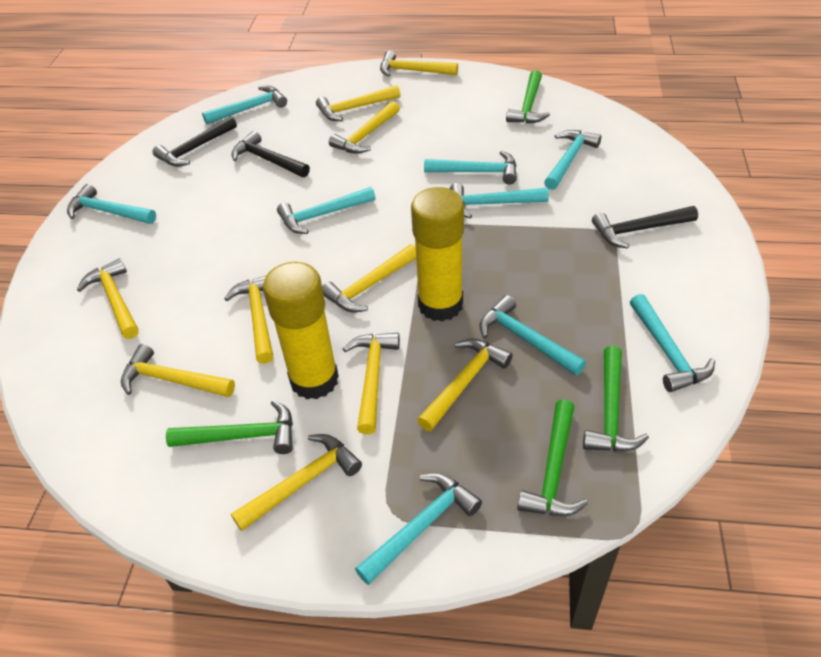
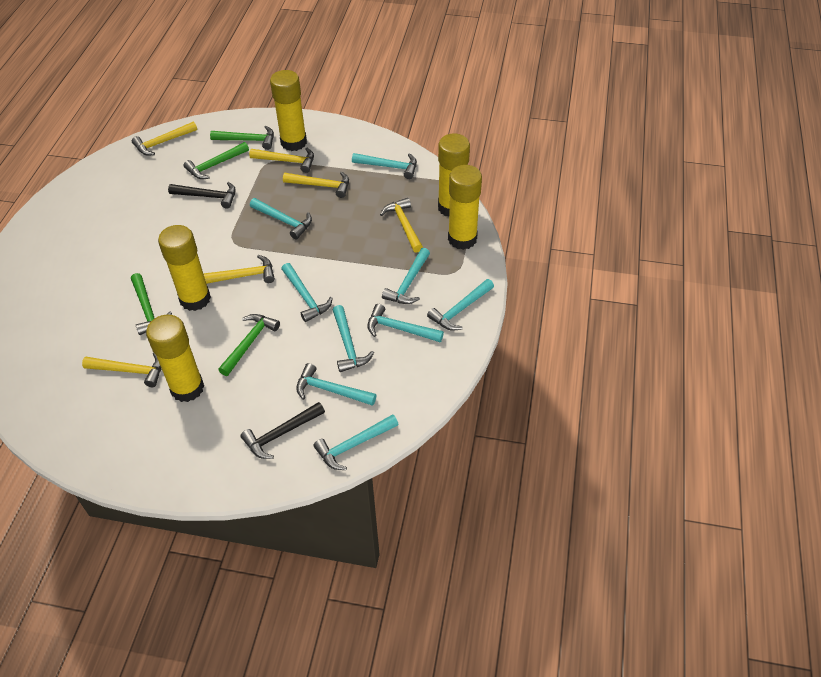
black hammer: 3 -> 2
yellow glue stick: 2 -> 5
yellow hammer: 10 -> 6

